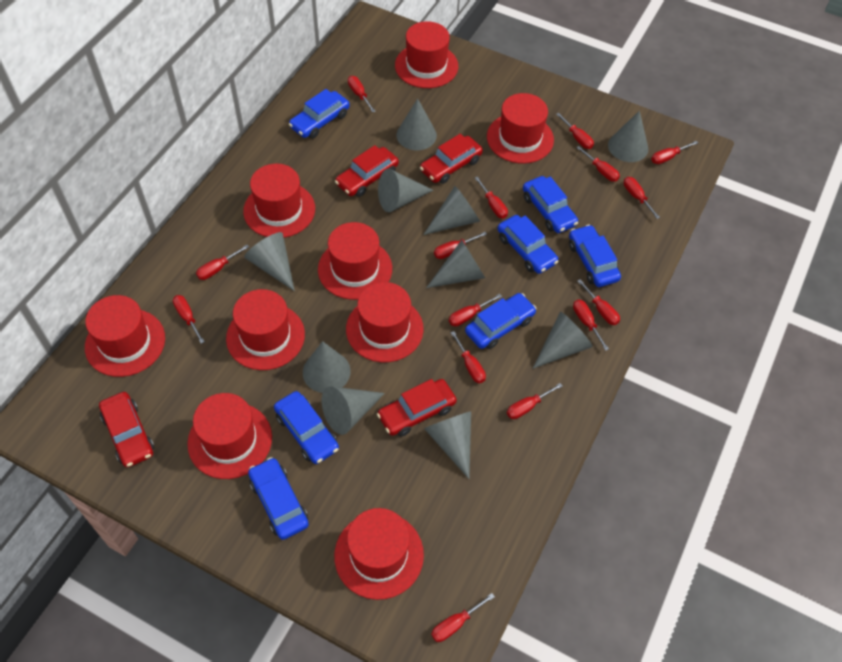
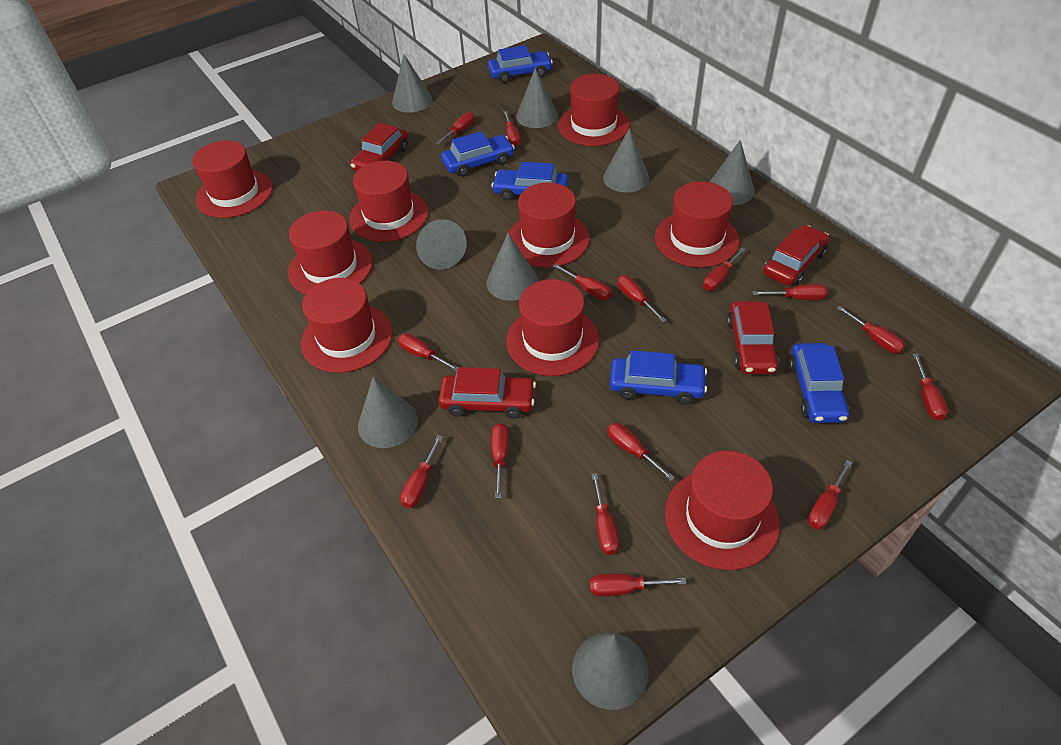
blue car: 7 -> 5
grey cone: 10 -> 8

